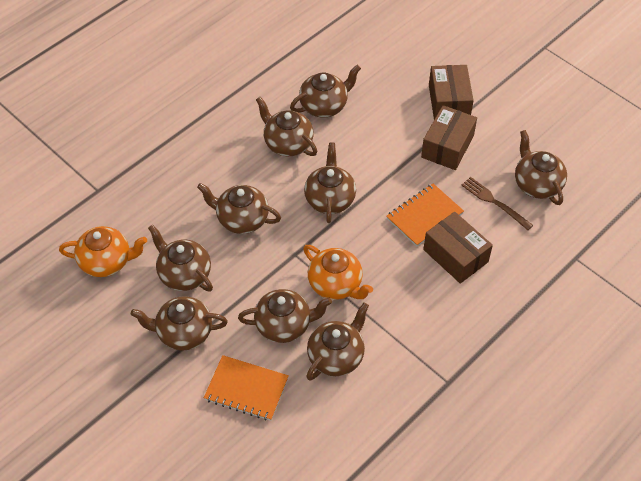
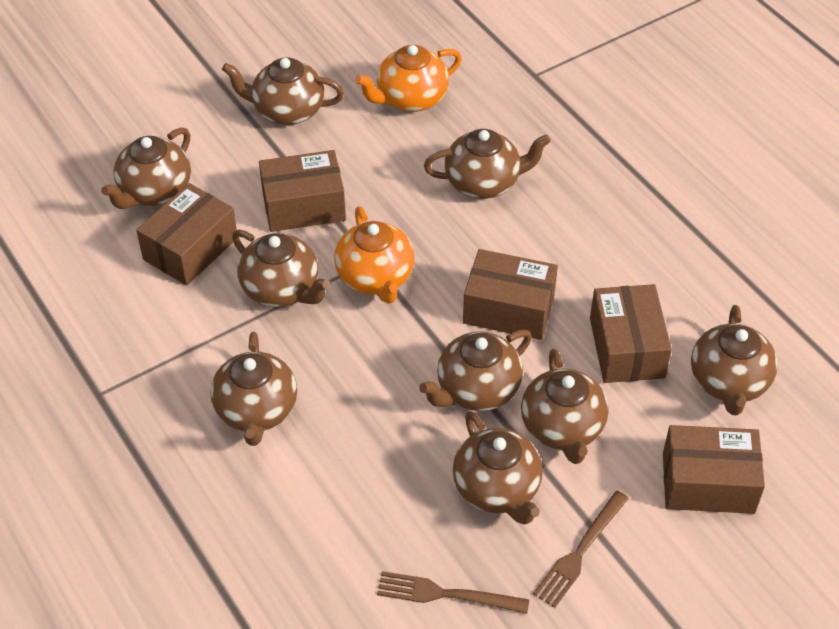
brown box: 3 -> 5
brown fork: 1 -> 2
orange notebook: 2 -> 0

